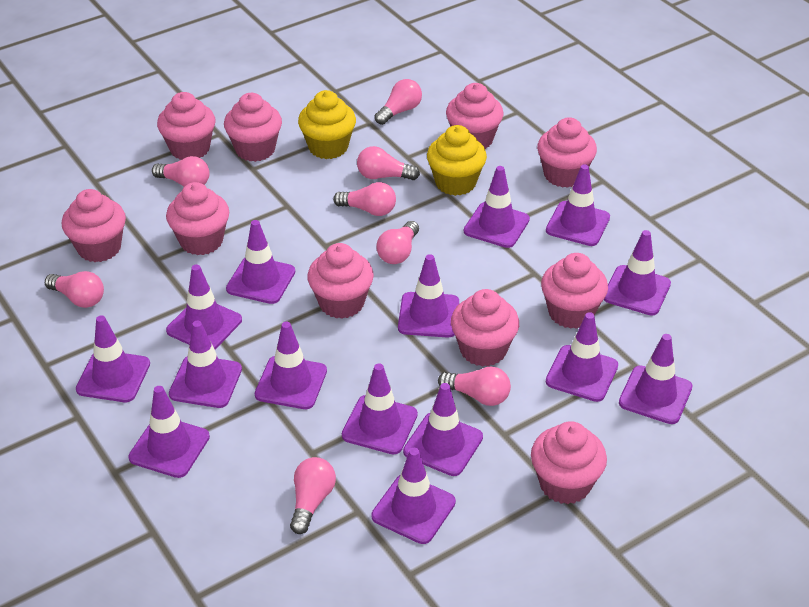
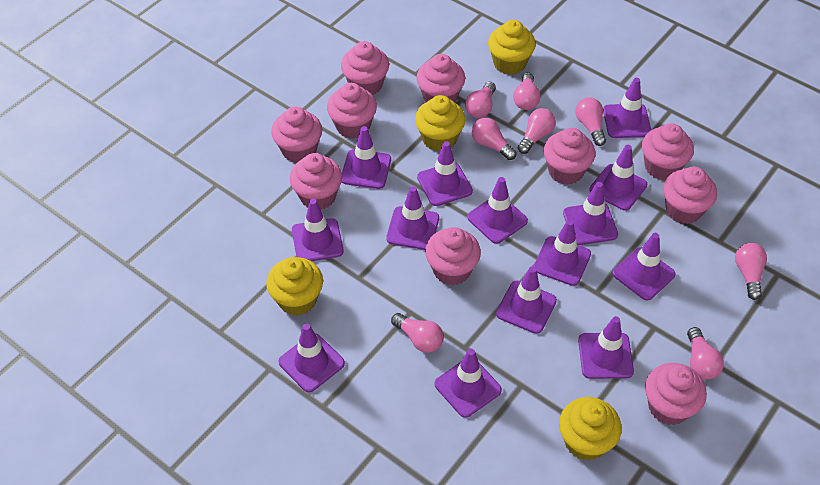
purple traffic cone: 15 -> 14
yellow cupcake: 2 -> 4

